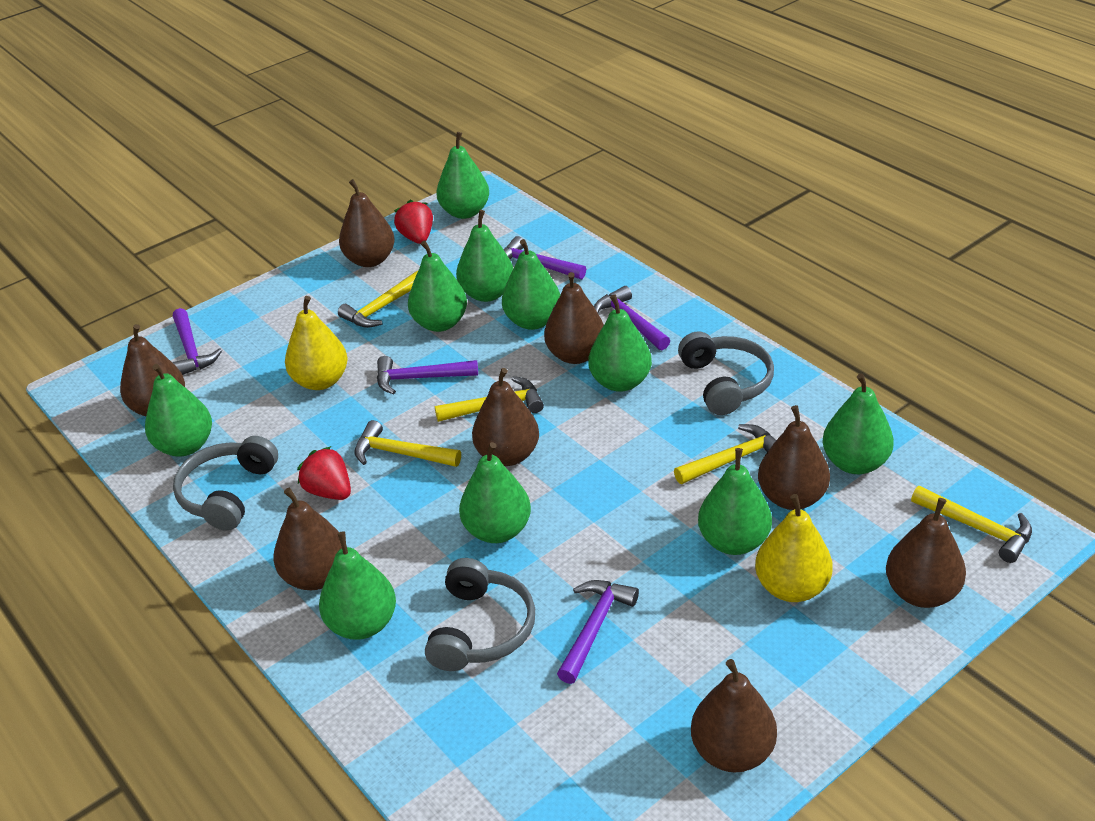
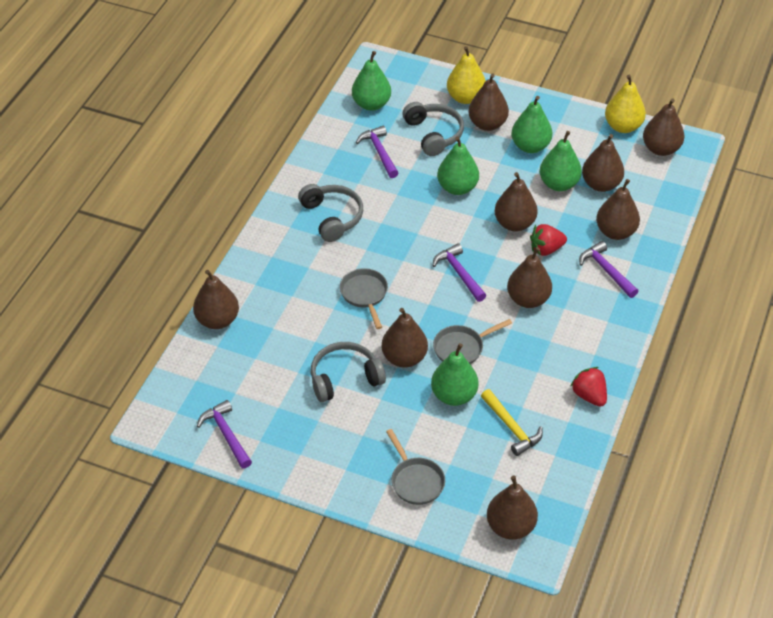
brown pear: 8 -> 9
green pear: 10 -> 5
grey pan: 0 -> 3
purple hammer: 5 -> 4
yellow hammer: 5 -> 1

